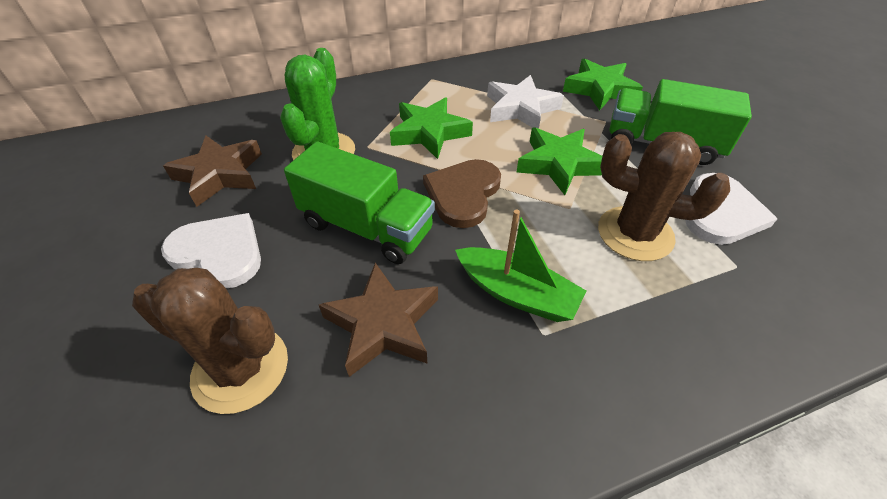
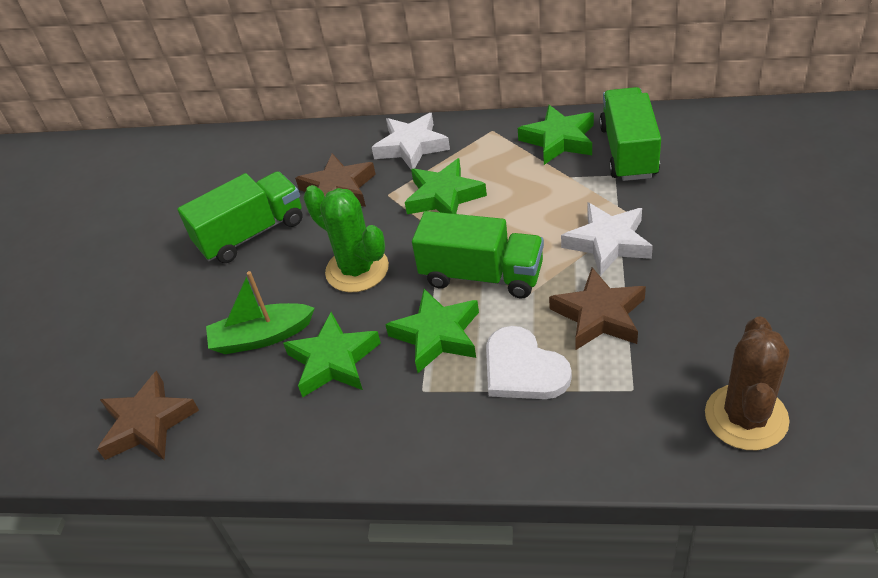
brown cactus: 2 -> 1
brown heart: 1 -> 0
brown star: 2 -> 3
green star: 3 -> 4
green truck: 2 -> 3
white heart: 2 -> 1
white star: 1 -> 2

